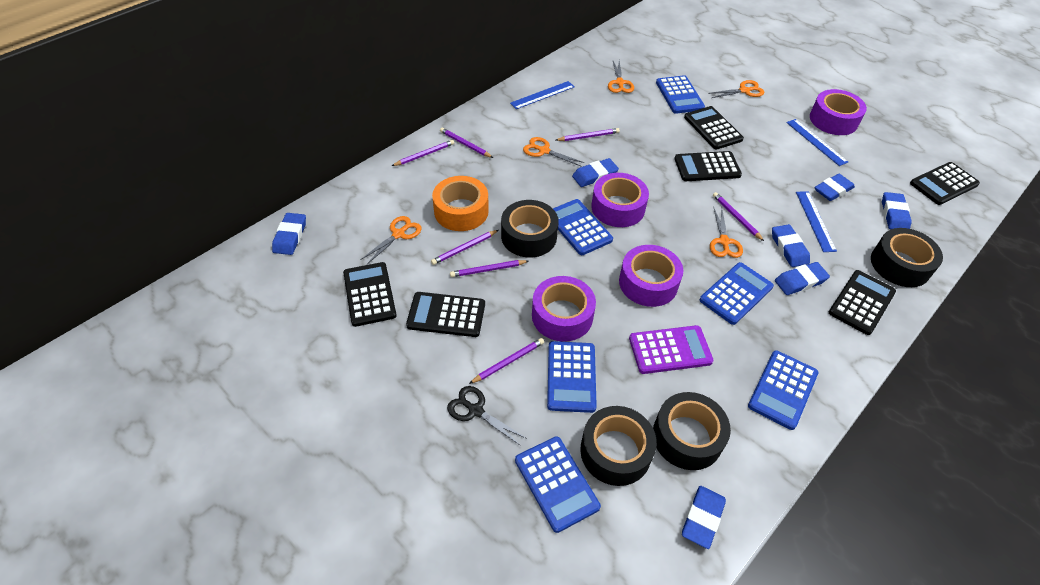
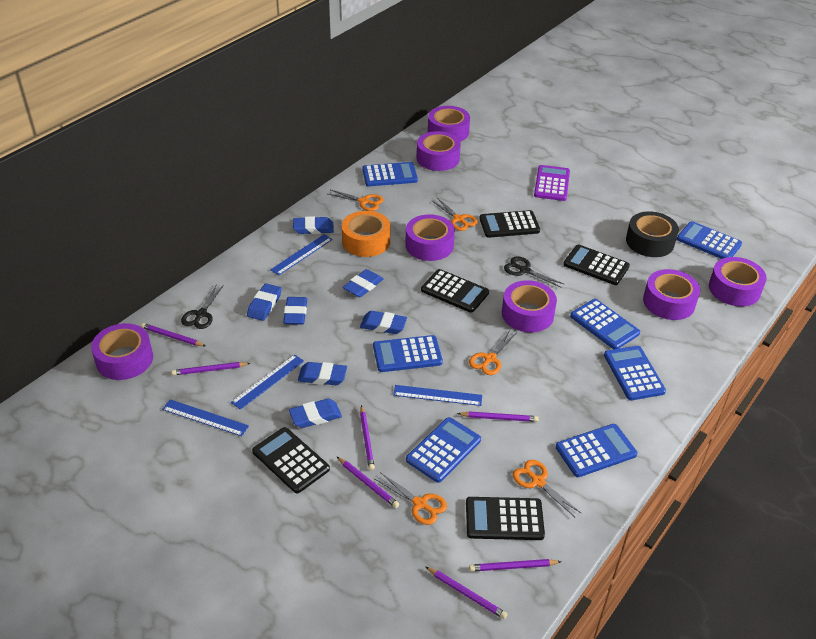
black calculator: 6 -> 5
black scissors: 1 -> 2
black tape: 4 -> 1
blue calculator: 6 -> 7
blue ruler: 3 -> 4
purple tape: 4 -> 7

